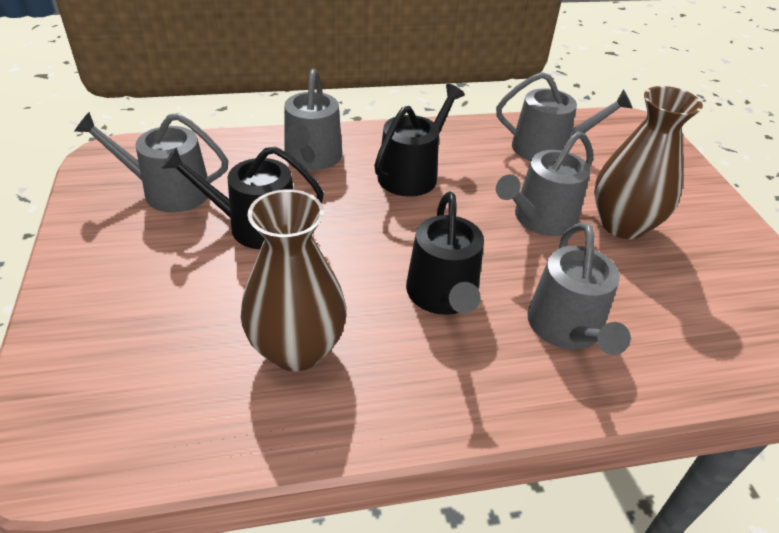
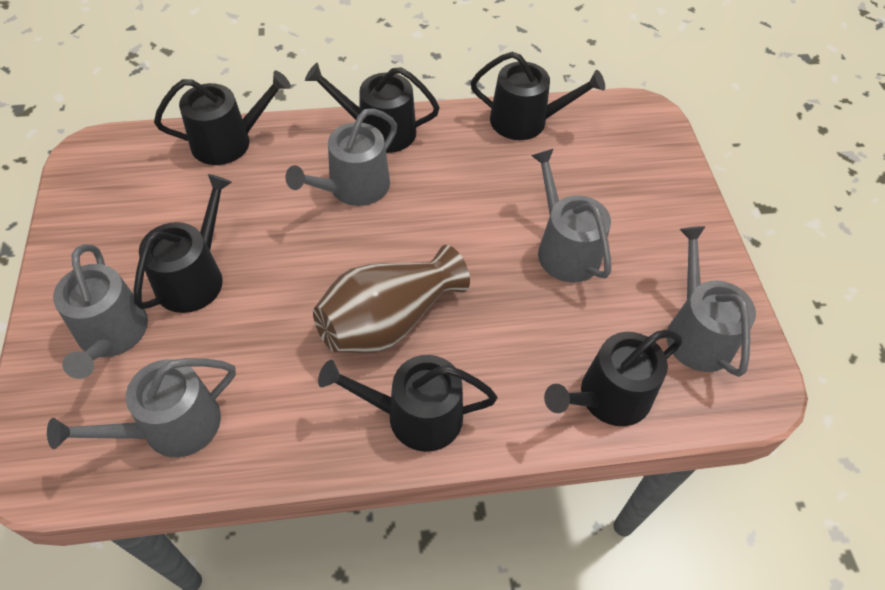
black watering can: 3 -> 6
brown vase: 2 -> 1

